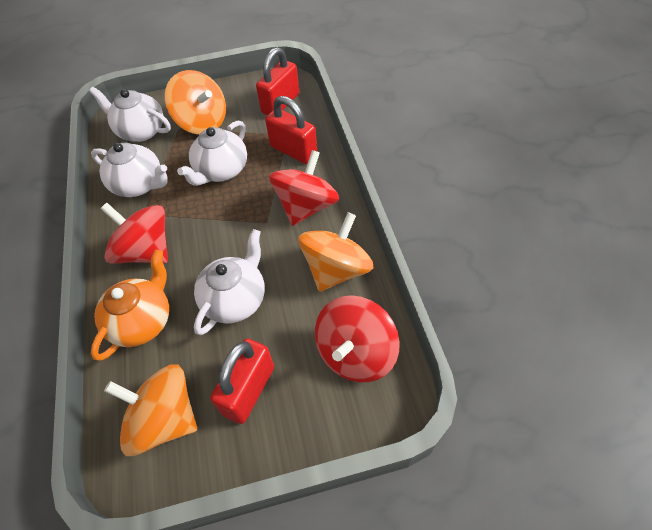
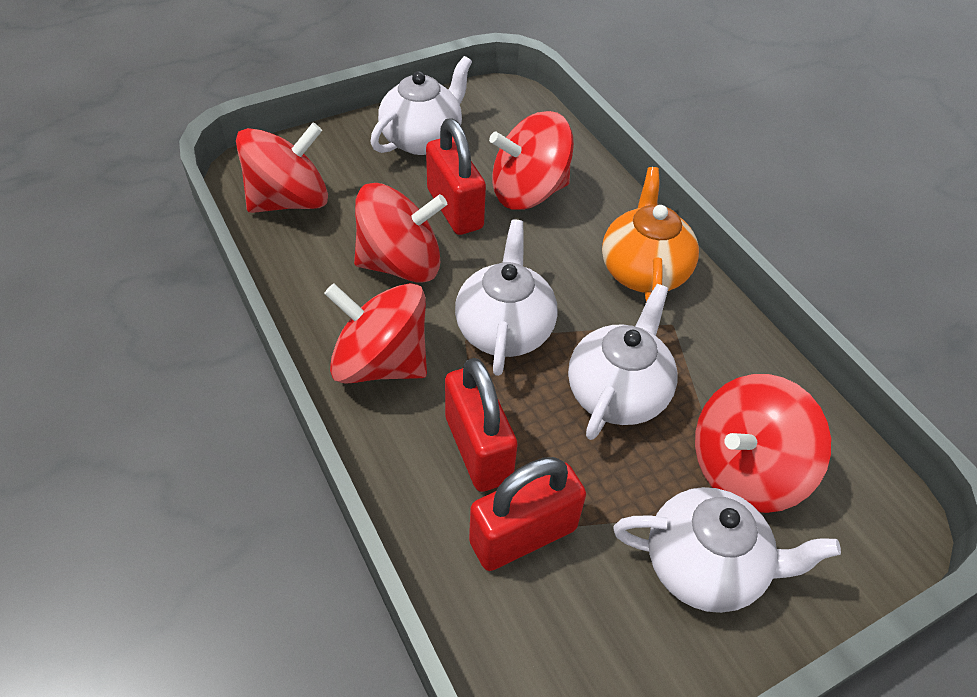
orange spinning top: 3 -> 0
red spinning top: 3 -> 5

